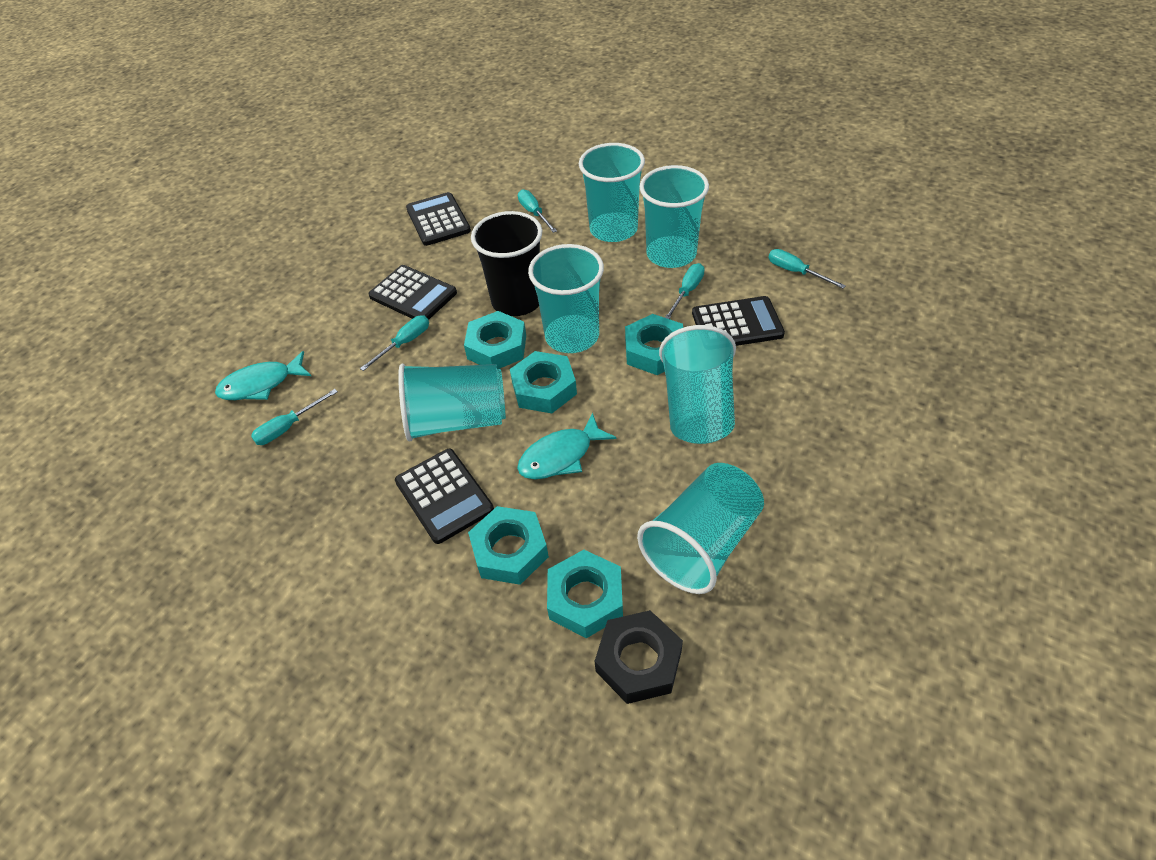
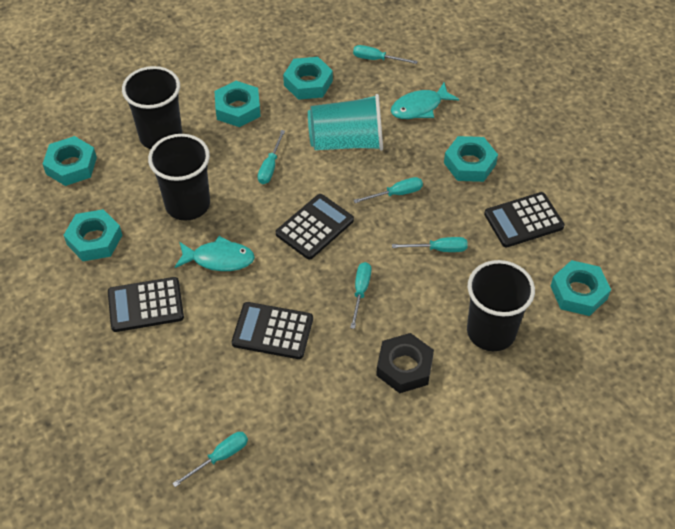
black cup: 1 -> 3
turquoise cup: 6 -> 1
turquoise nut: 5 -> 6
turquoise screwdriver: 5 -> 6

